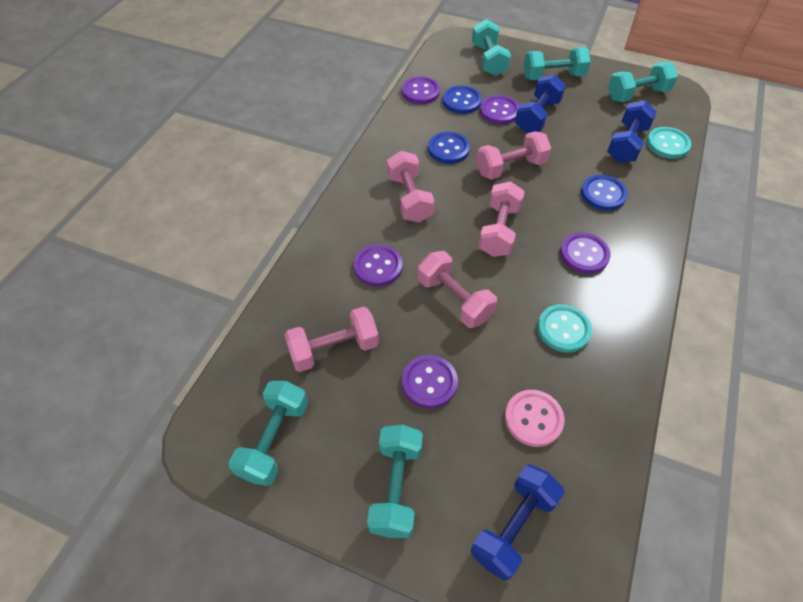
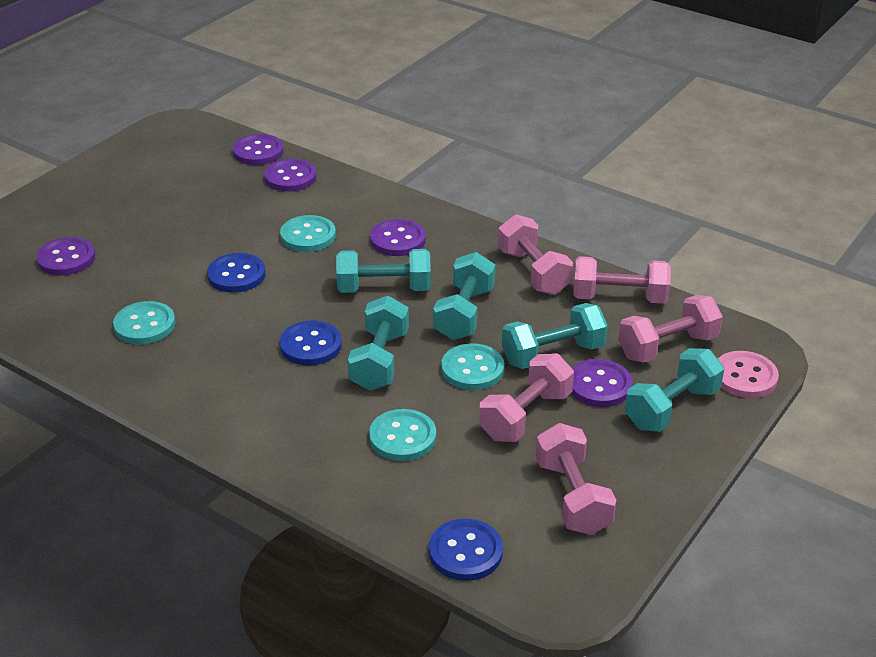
blue dumbbell: 3 -> 0
turquoise button: 2 -> 4

